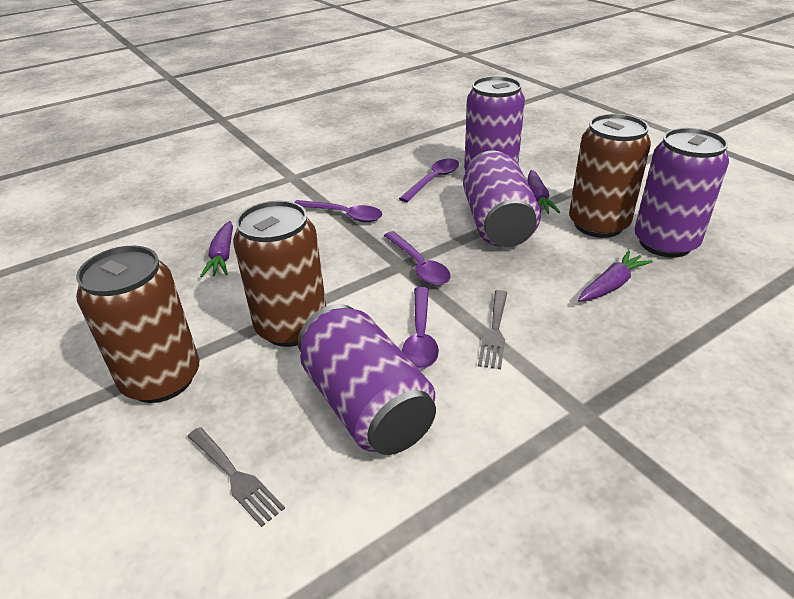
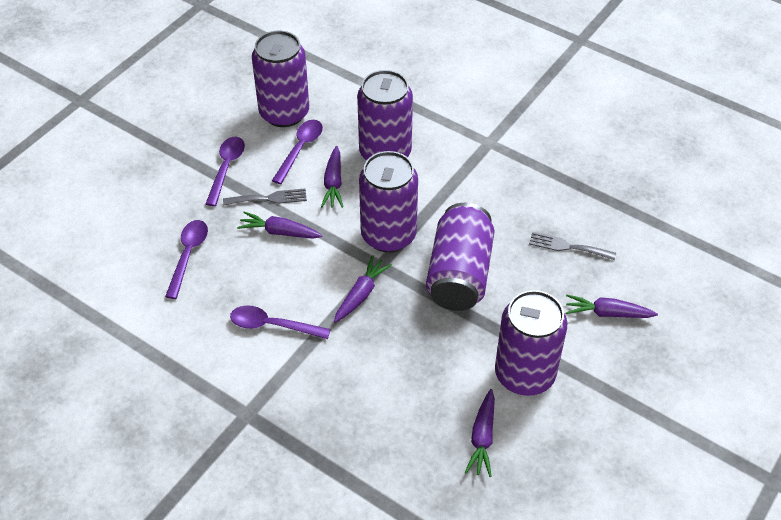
brown can: 3 -> 0
purple can: 4 -> 5
purple carrot: 3 -> 5

